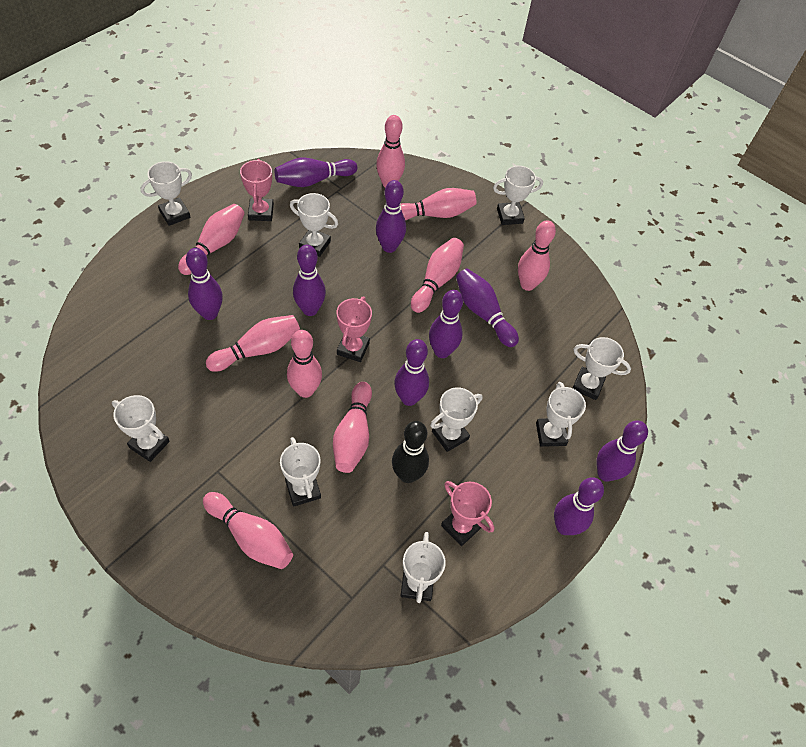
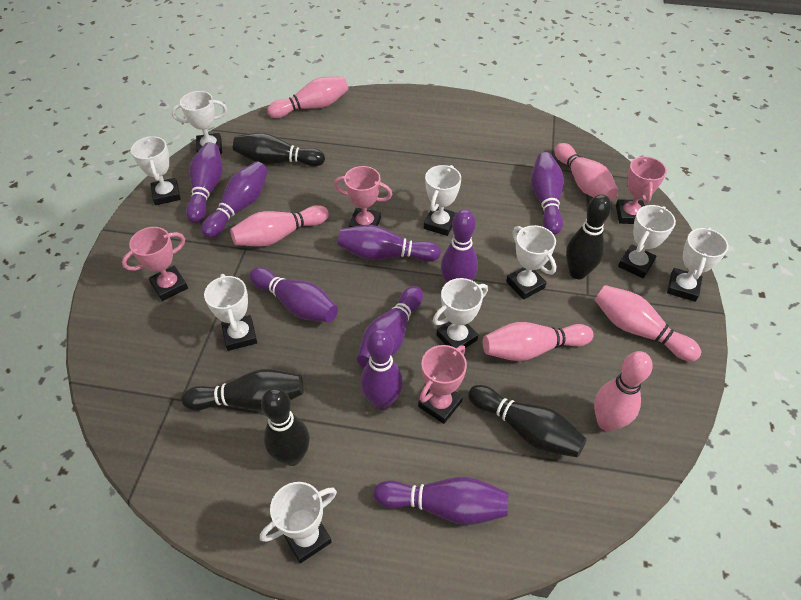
black bowling pin: 1 -> 5
pink bowling pin: 9 -> 6
pink trophy: 3 -> 4

